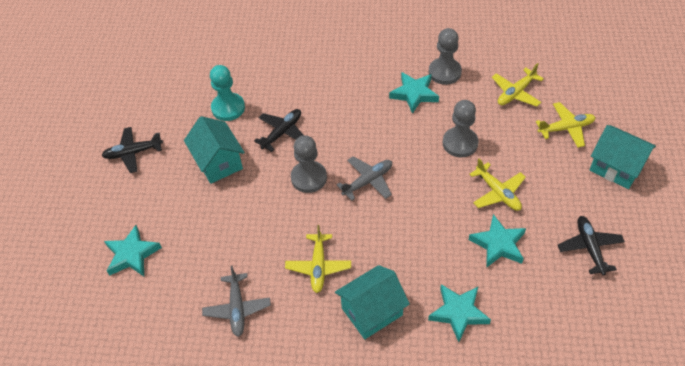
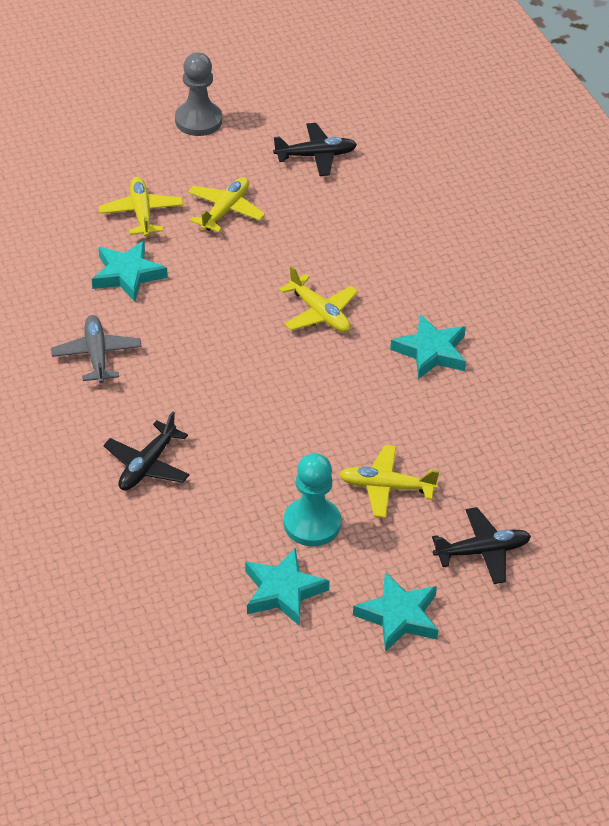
grey pawn: 3 -> 1
grey plane: 2 -> 1
turquoise house: 3 -> 0

